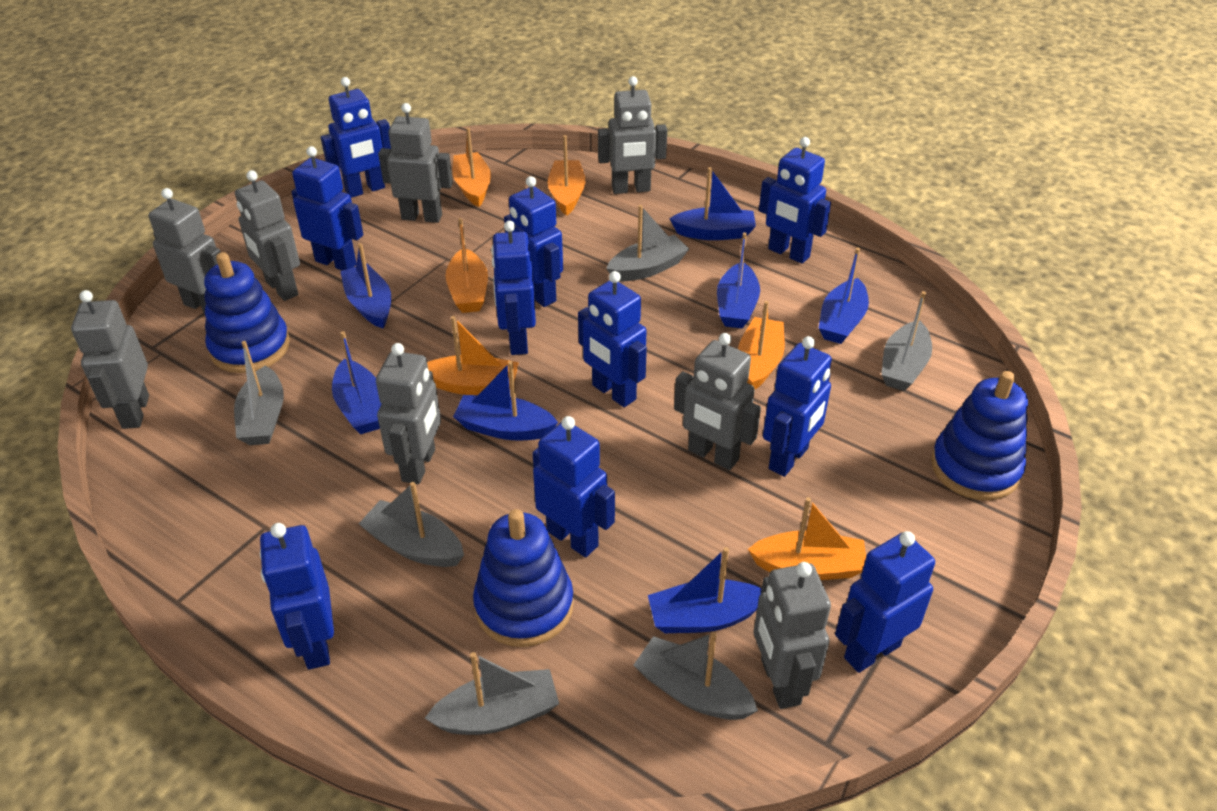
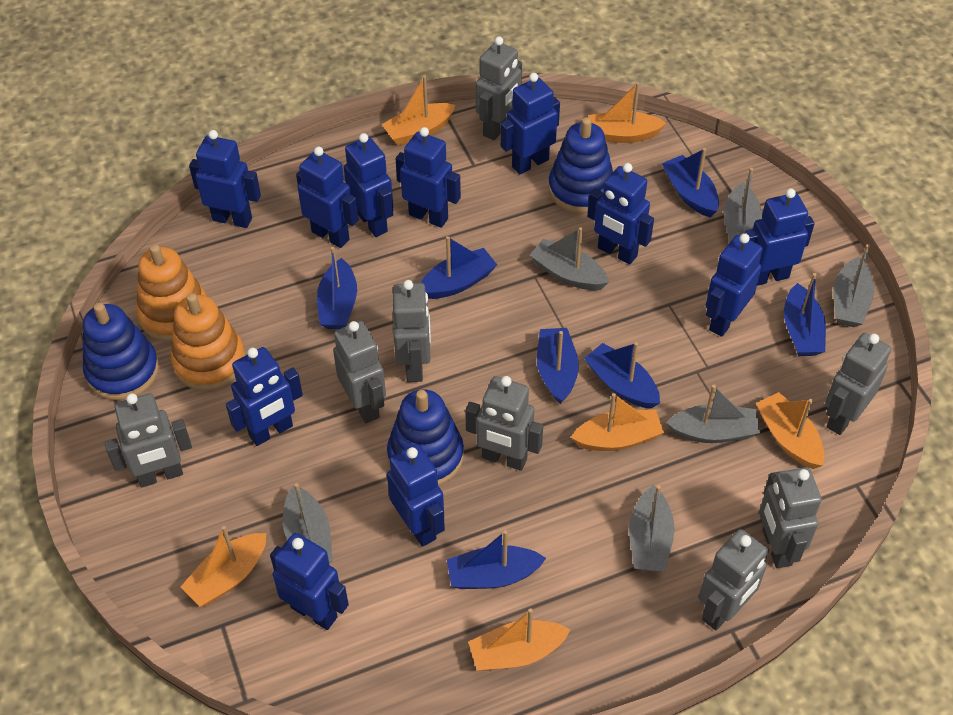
blue robot: 10 -> 11
orange stacking toy: 0 -> 2

